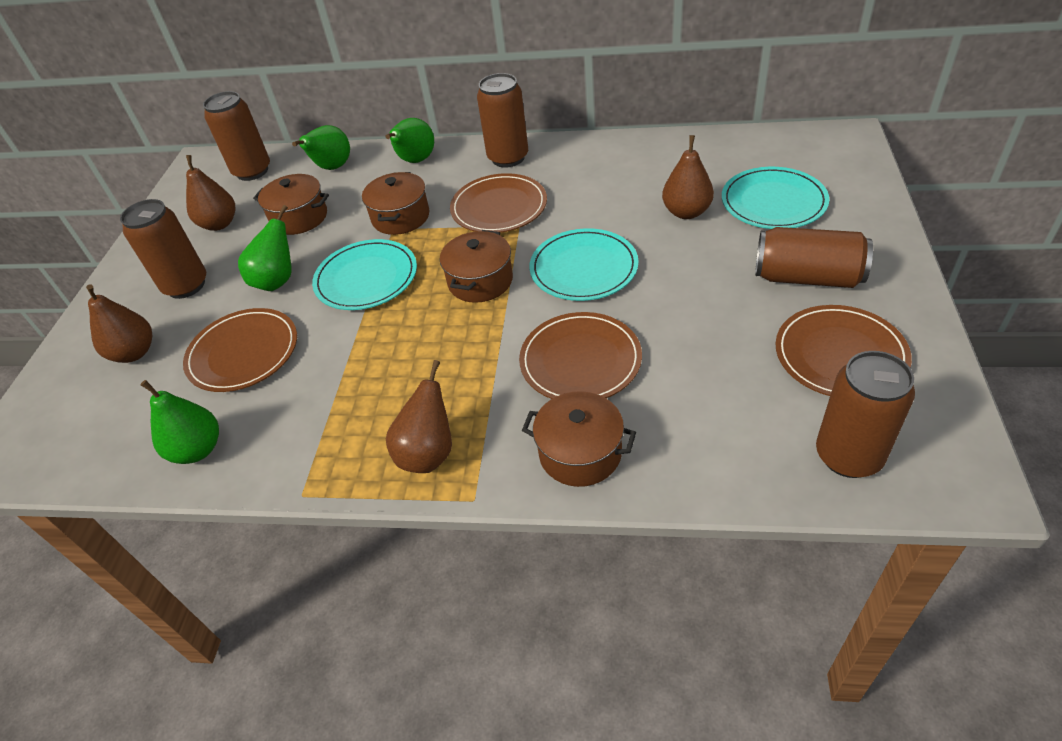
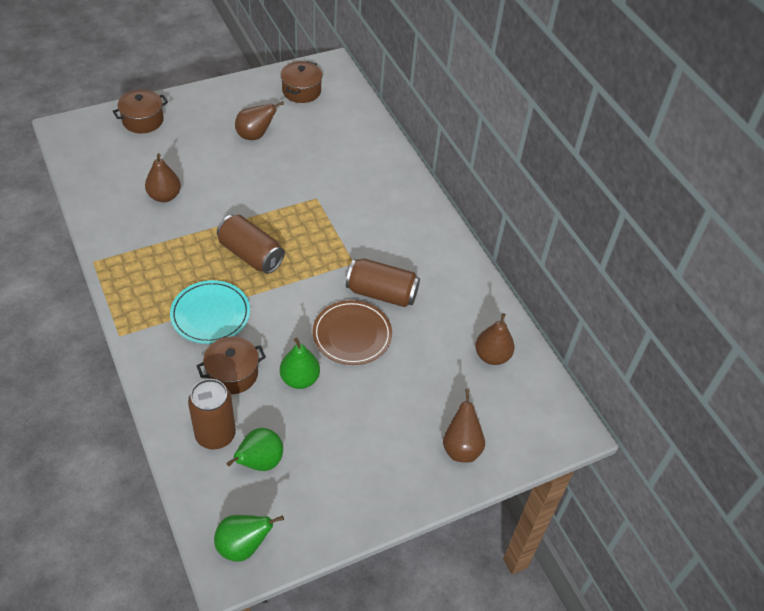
brown can: 5 -> 3
brown plate: 4 -> 1
brown pot: 4 -> 3
green pear: 4 -> 3
turquoise plate: 3 -> 1

